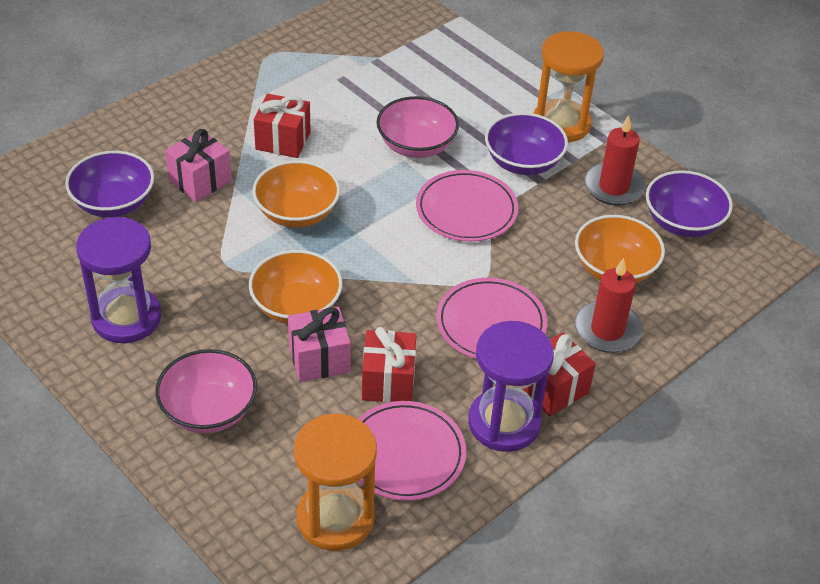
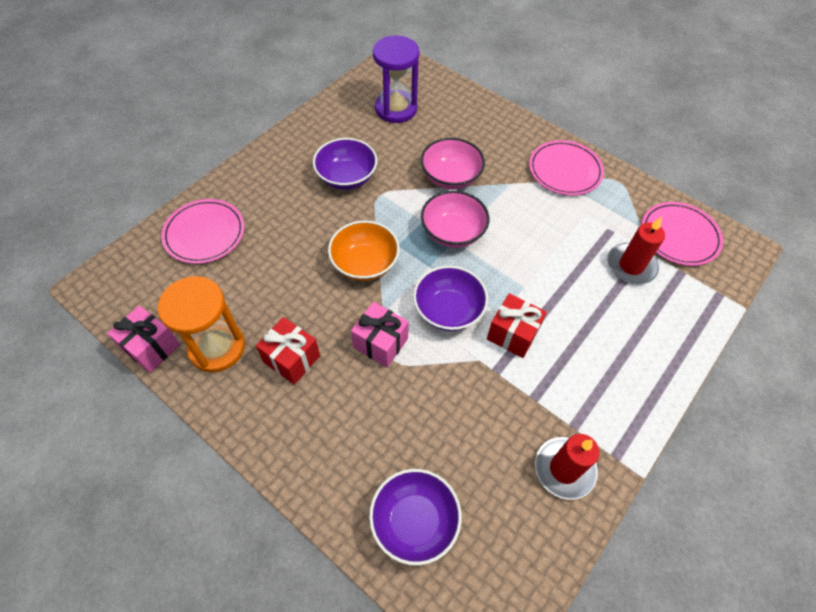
orange bowl: 3 -> 1
orange hourglass: 2 -> 1
purple hourglass: 2 -> 1
red gift: 3 -> 2

